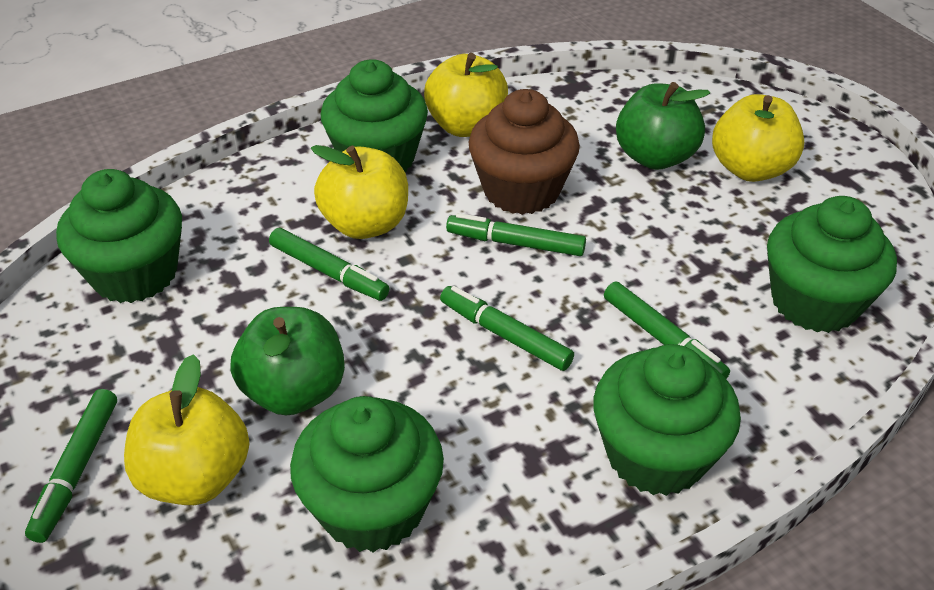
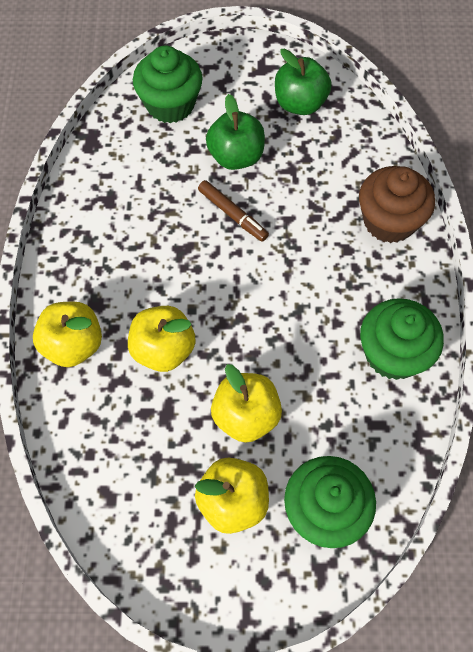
brown marker: 0 -> 1
green cupcake: 5 -> 3
green marker: 5 -> 0

